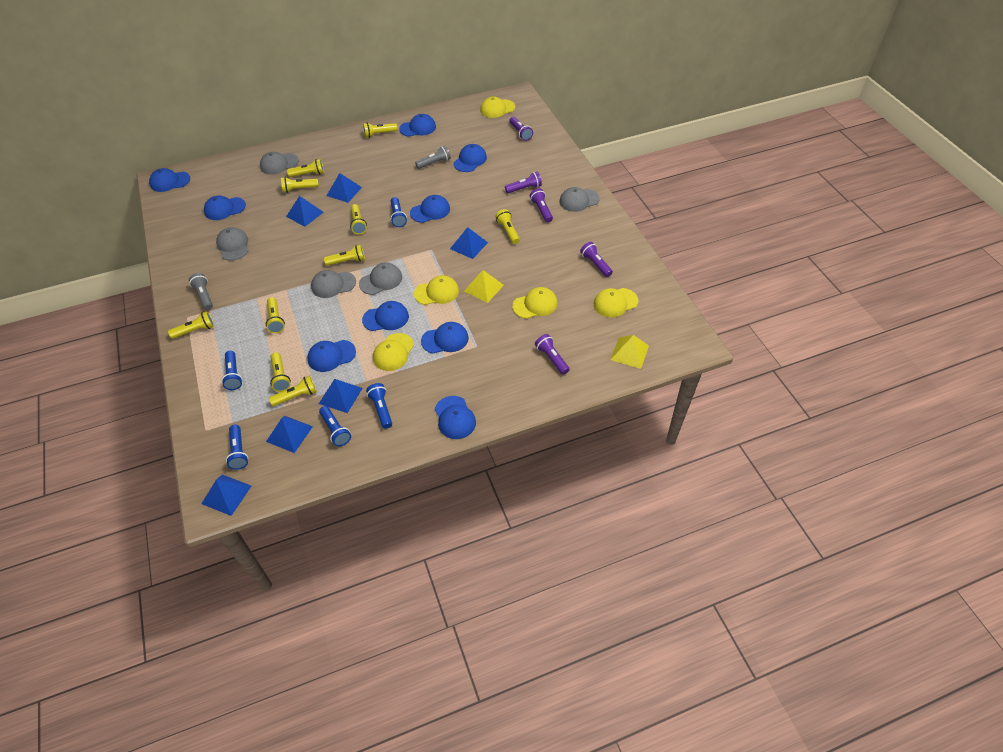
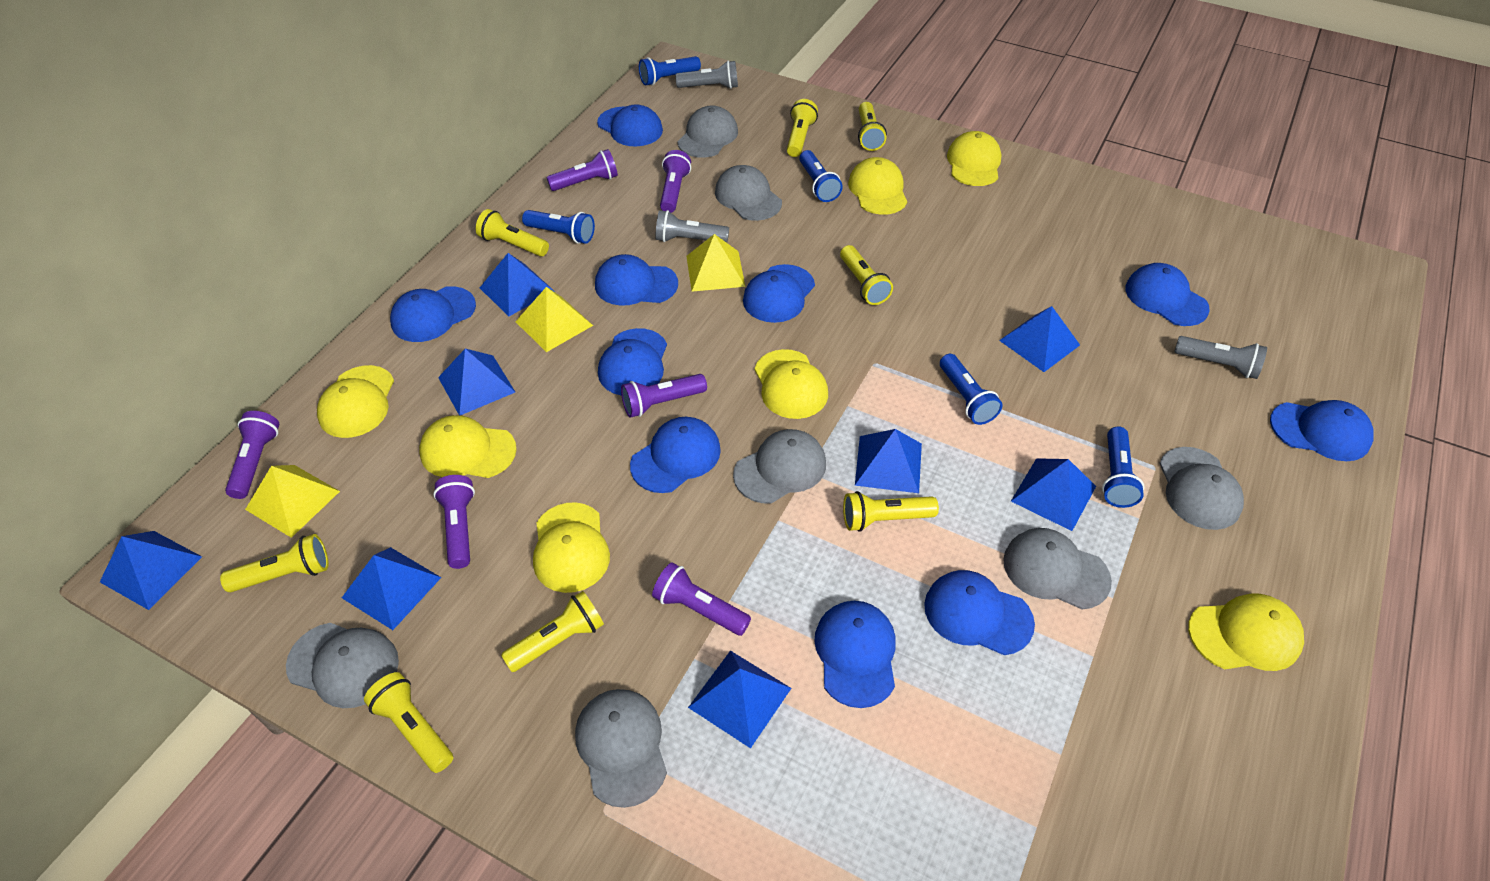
blue cap: 9 -> 10
blue pyramid: 6 -> 8
grey cap: 5 -> 7
grey flashlight: 2 -> 3
purple flashlight: 5 -> 6
yellow cap: 5 -> 7
yellow flashlight: 10 -> 8
yellow pyramid: 2 -> 3

